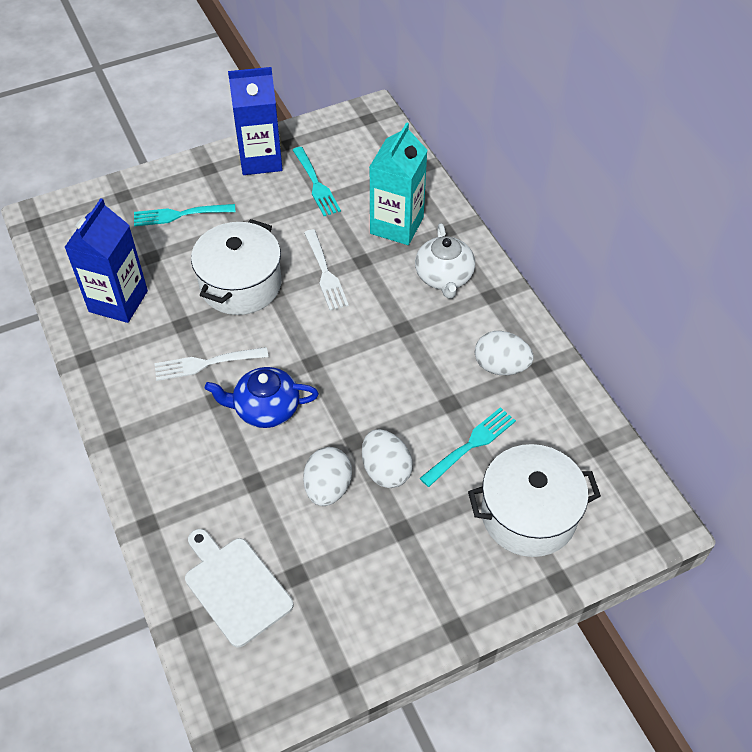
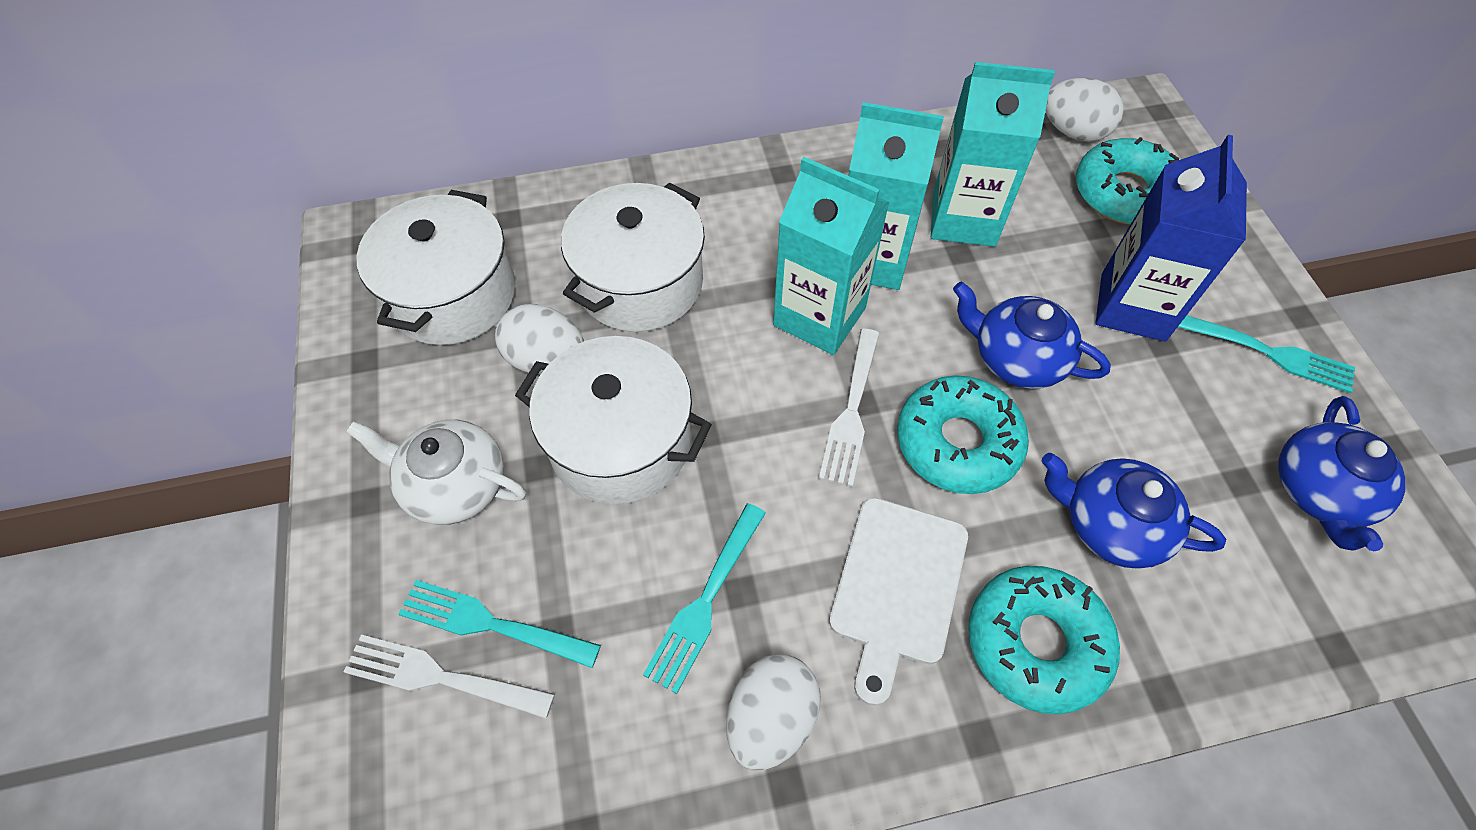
blue carton: 2 -> 1
blue teapot: 1 -> 3
turquoise carton: 1 -> 3
turquoise donut: 0 -> 3
white pot: 2 -> 3

